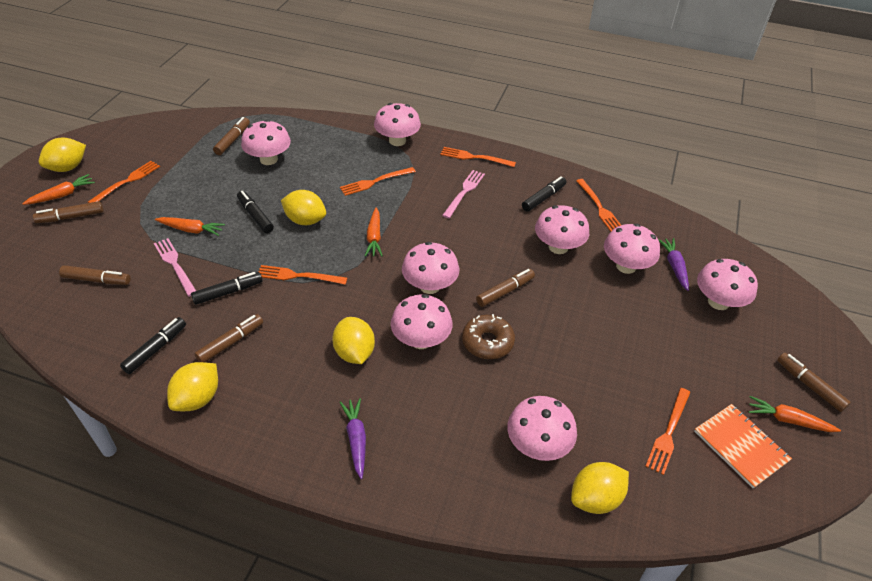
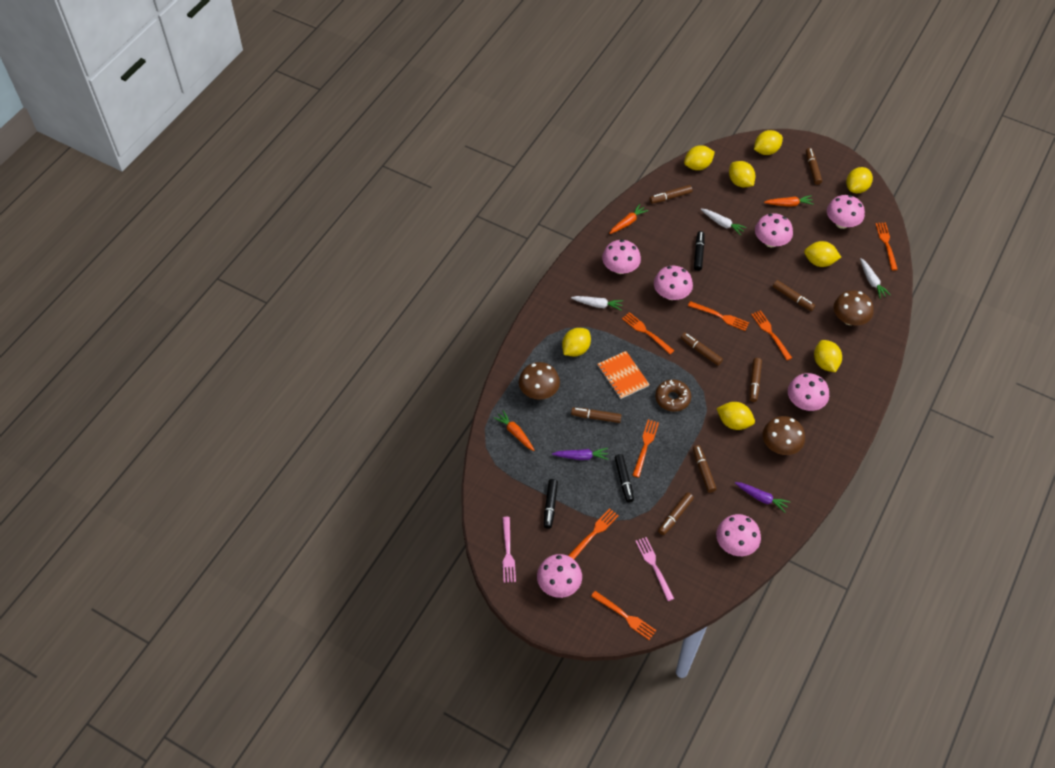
black marker: 4 -> 3
brown marker: 6 -> 8
brown mushroom: 0 -> 3
orange carrot: 4 -> 3
orange fork: 6 -> 7
pink mushroom: 8 -> 7
white carrot: 0 -> 3
yellow lemon: 5 -> 8

